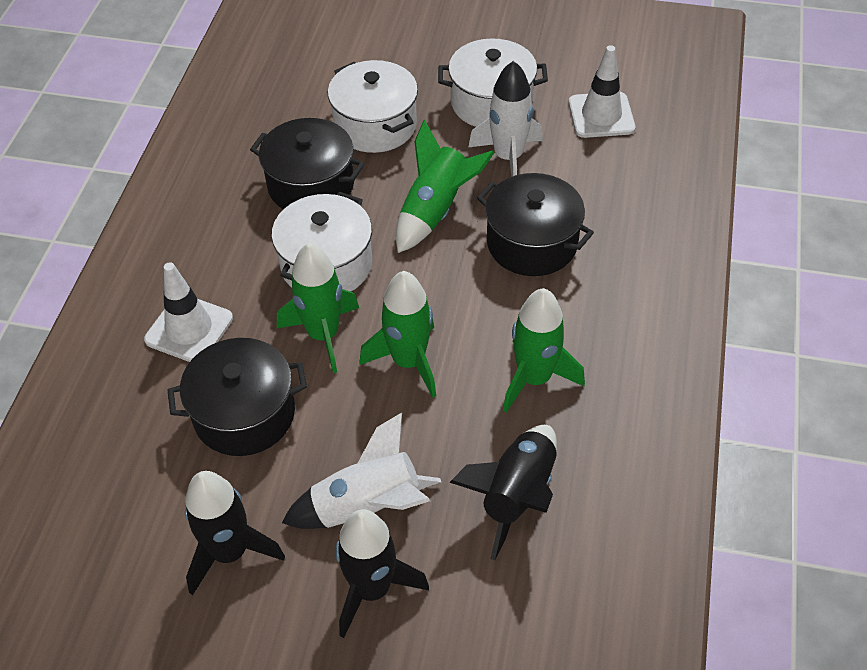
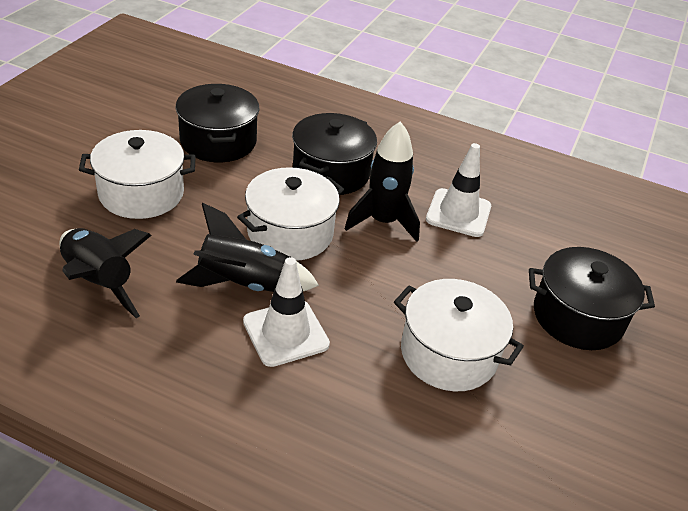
green rocket: 4 -> 0
white rocket: 2 -> 0

